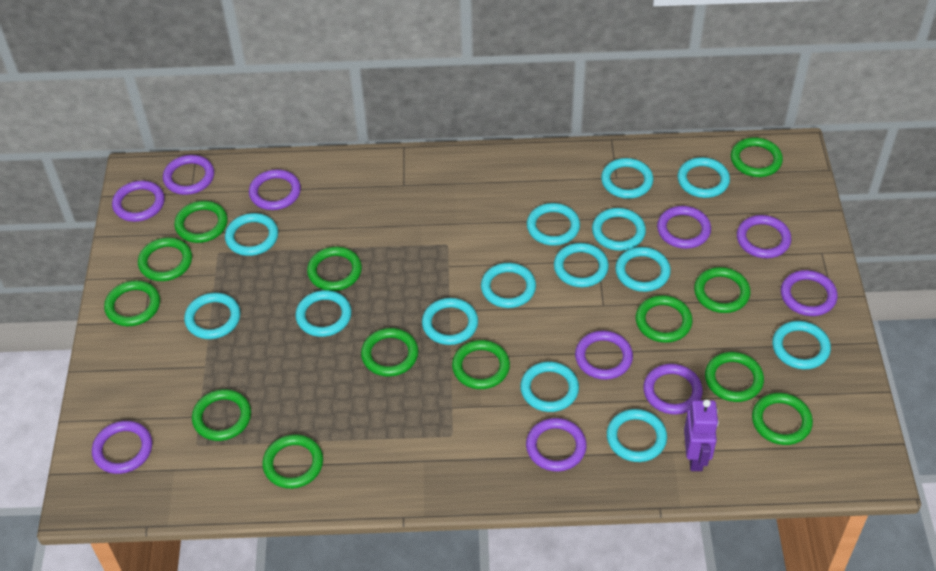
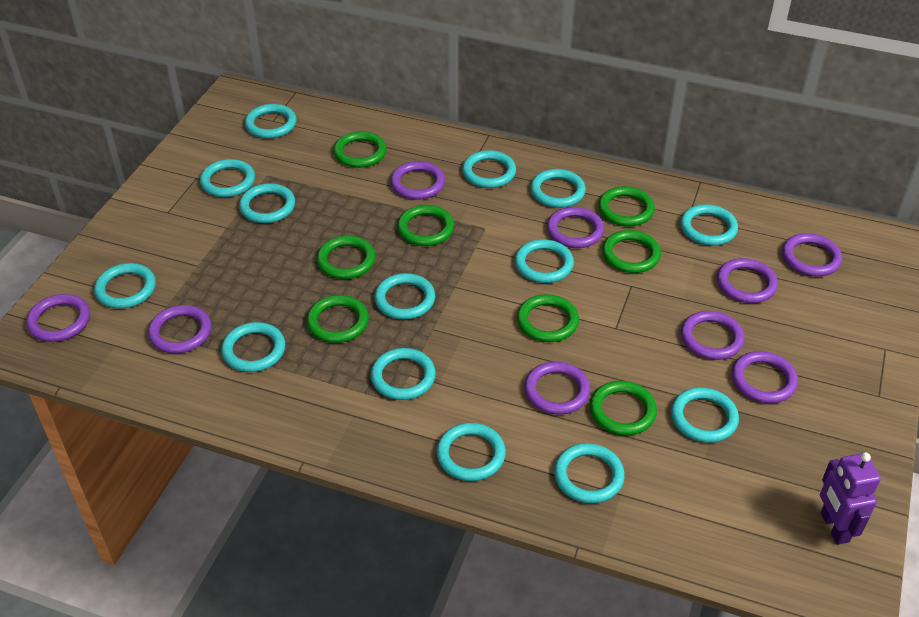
green ring: 13 -> 8
purple ring: 10 -> 9

